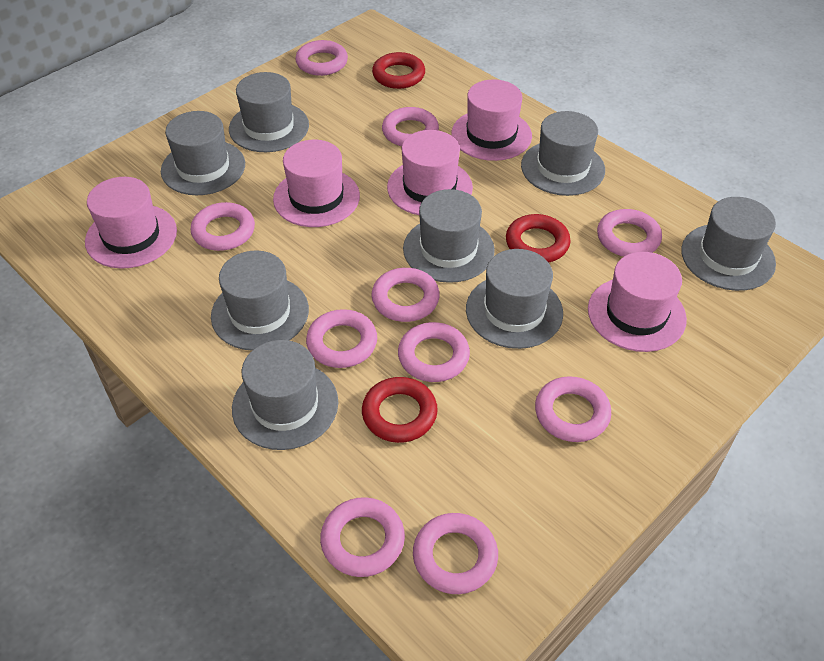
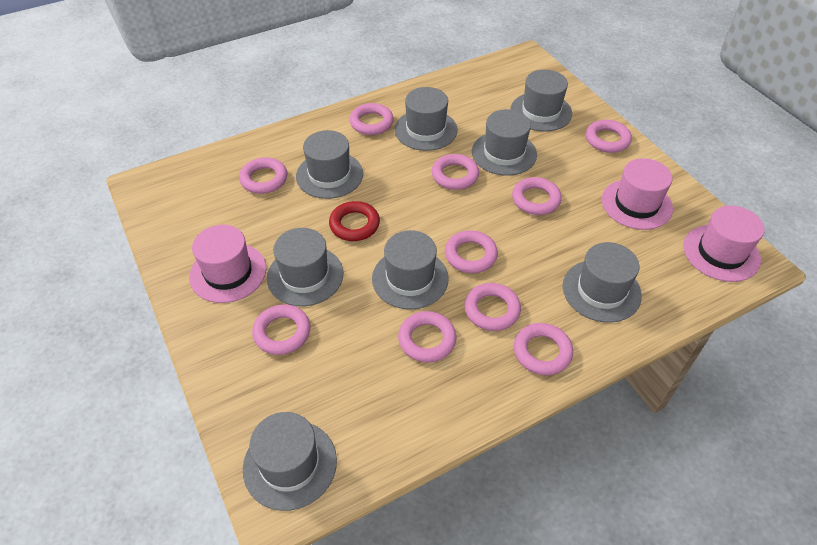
pink hat: 5 -> 3
red ring: 3 -> 1

